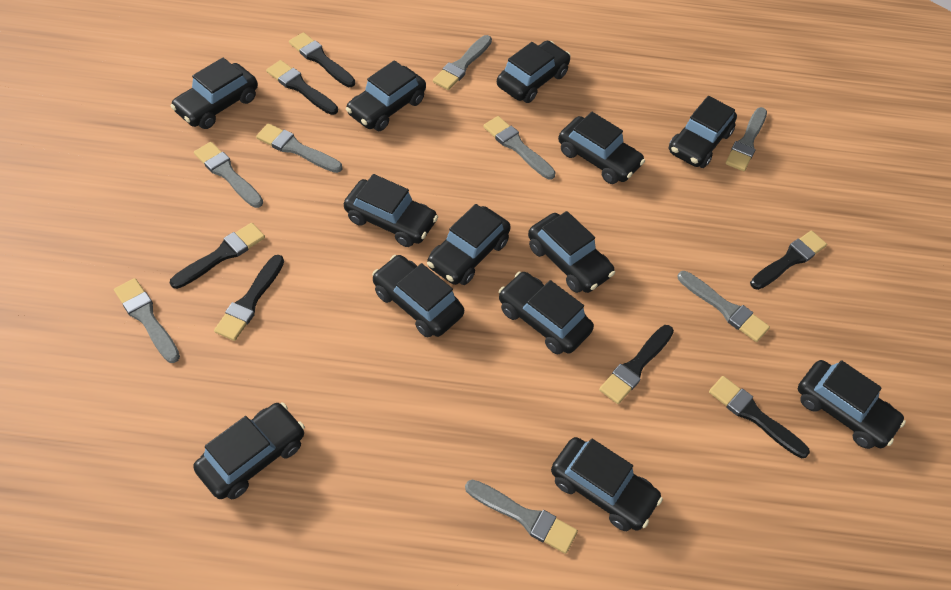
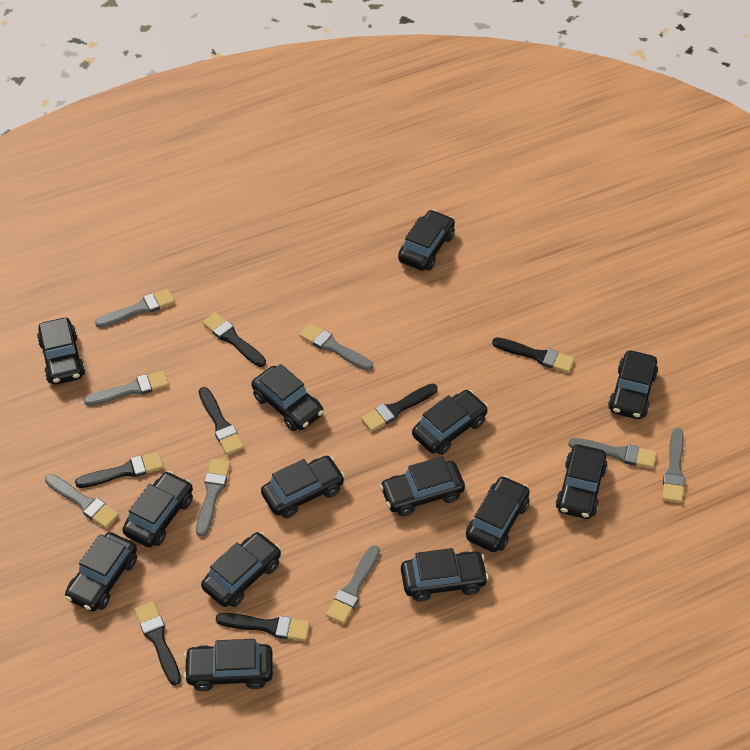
black car: 13 -> 14

